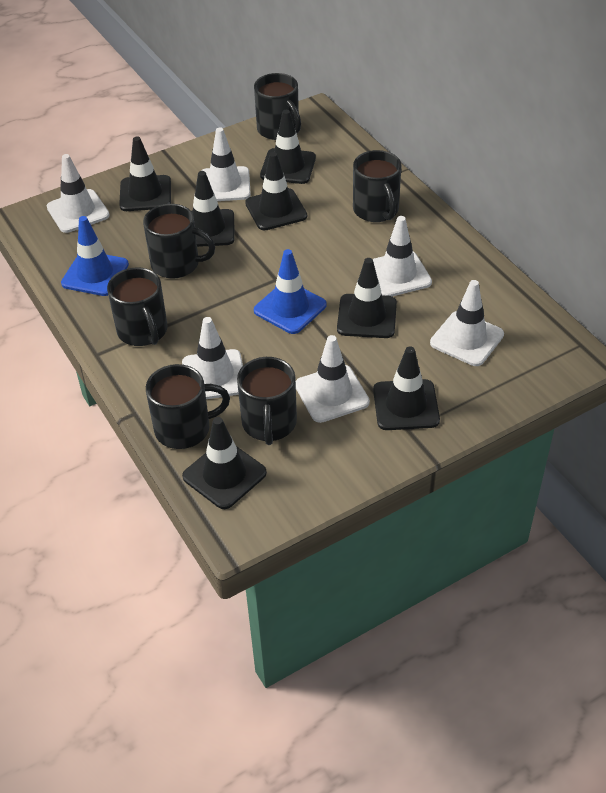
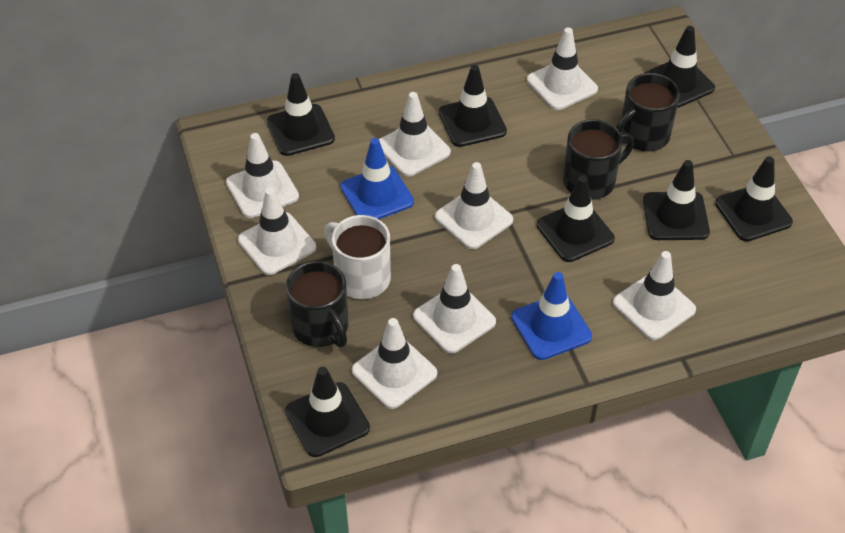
black mug: 6 -> 3
white mug: 0 -> 1
white traffic cone: 6 -> 8

